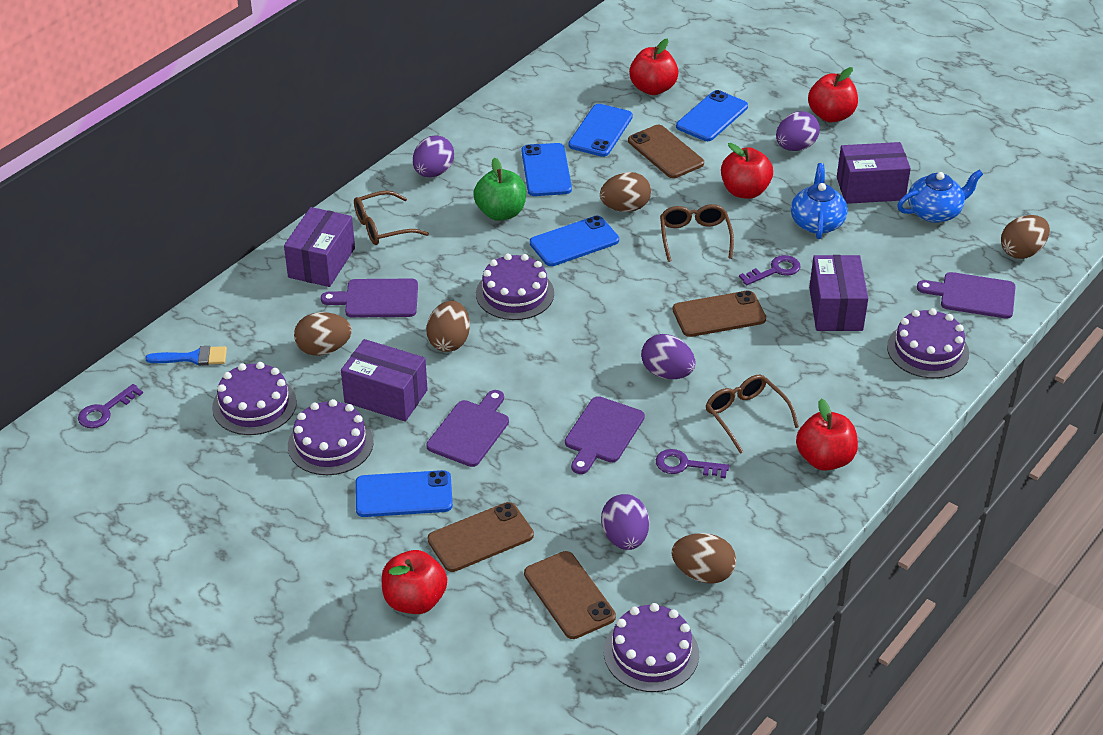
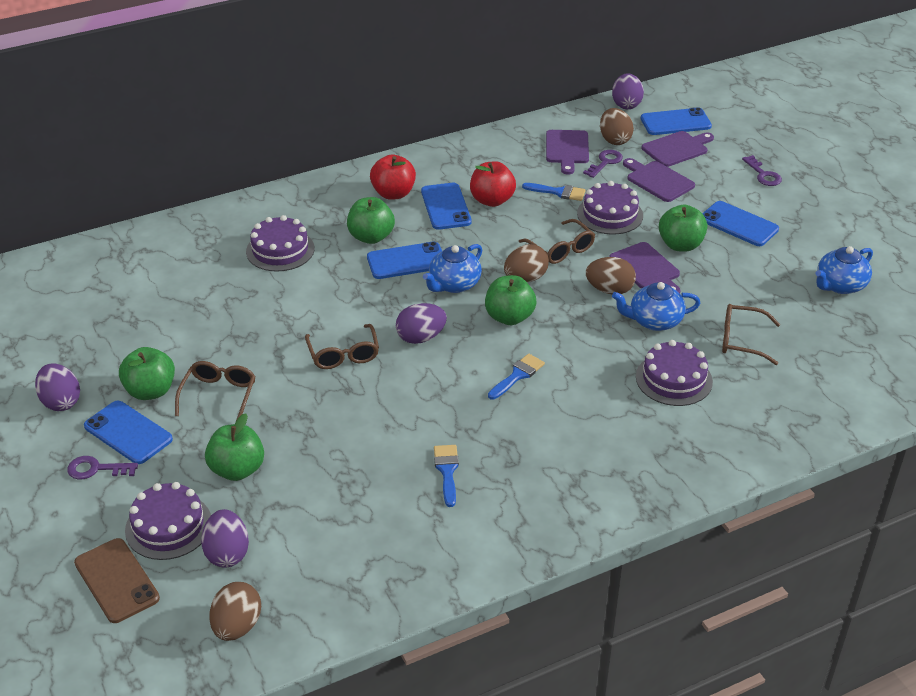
blue brush: 1 -> 3
blue teapot: 2 -> 3
brown egg: 5 -> 4
brown glasses: 3 -> 4
brown phone: 4 -> 1
green apple: 1 -> 5
purple box: 4 -> 0
purple cake: 5 -> 4
red apple: 5 -> 2

